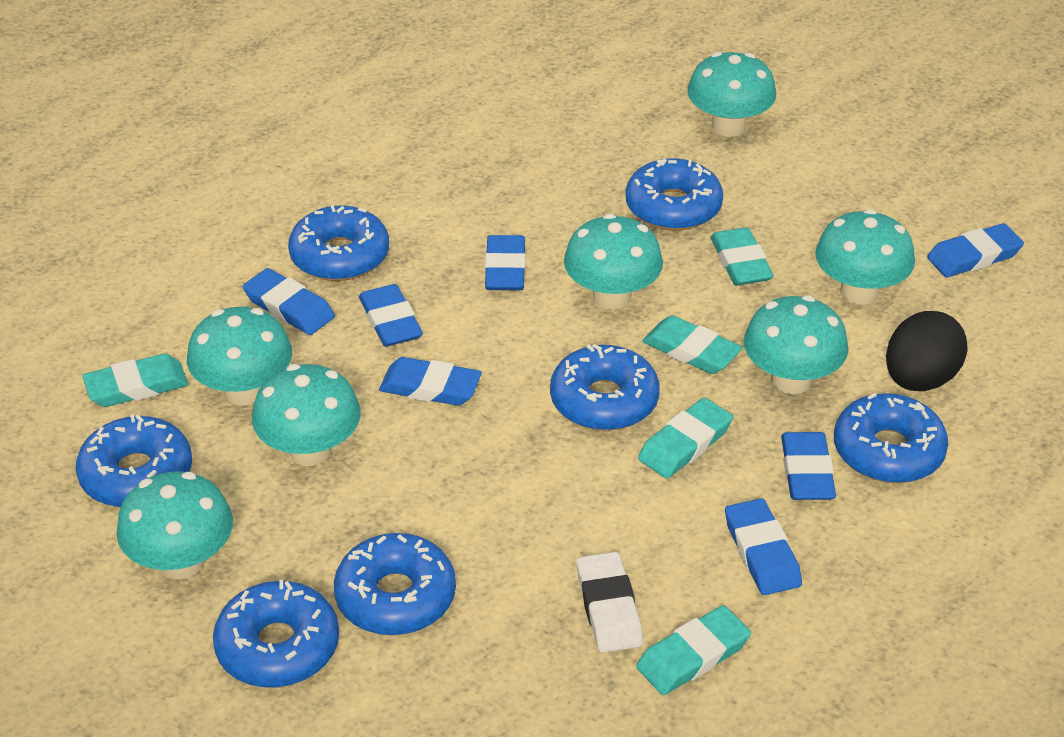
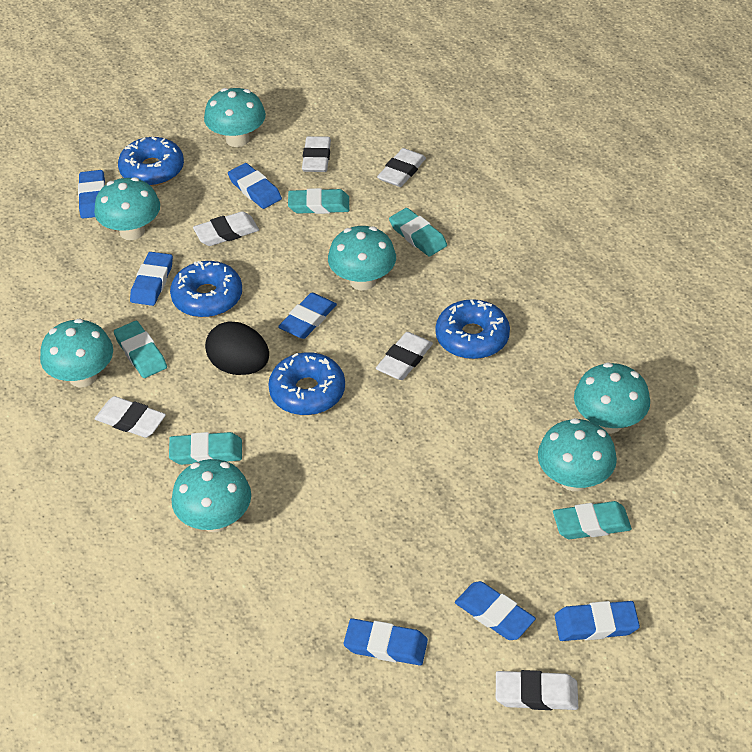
blue donut: 7 -> 4
white eraser: 1 -> 6

